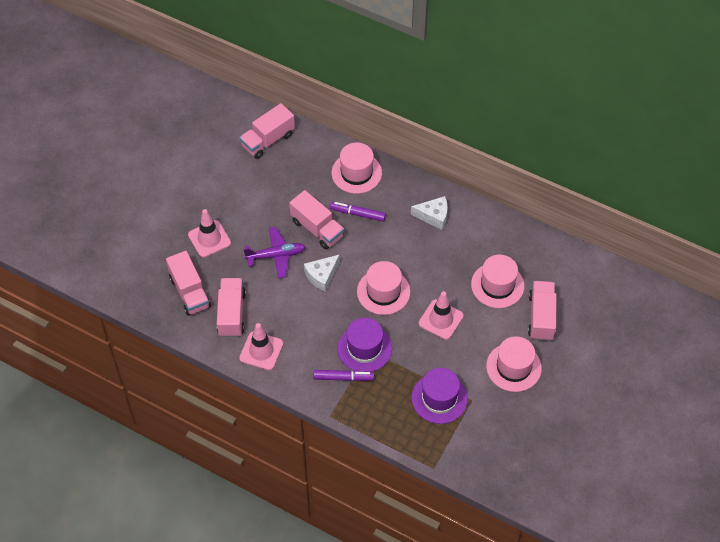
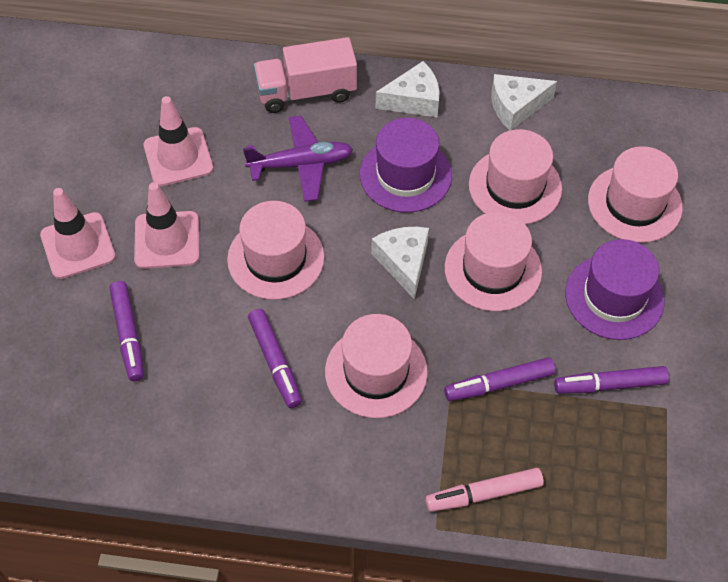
pink hat: 4 -> 5
pink marker: 0 -> 1
pink truck: 5 -> 1
purple marker: 2 -> 4
white cheese: 2 -> 3

